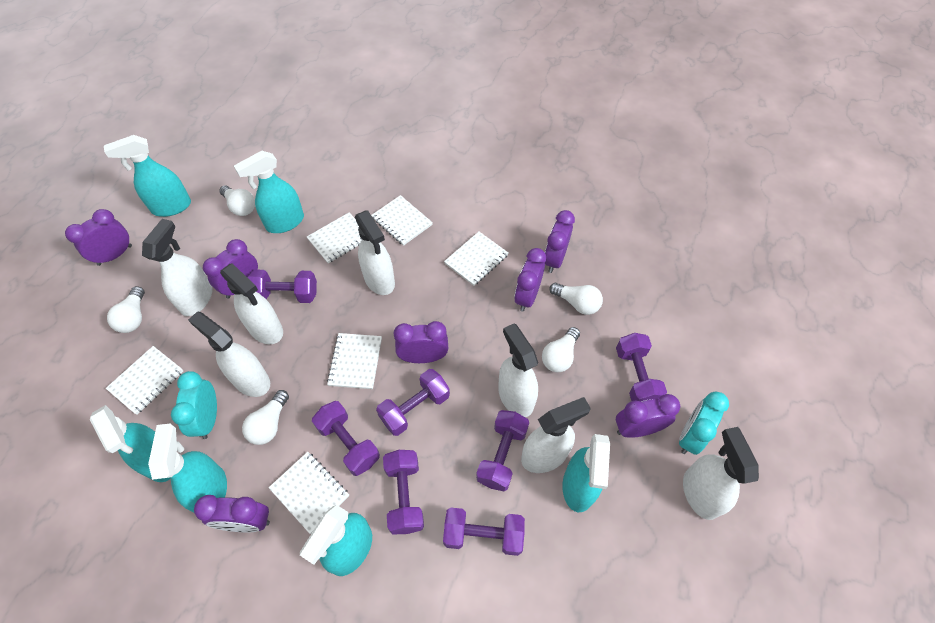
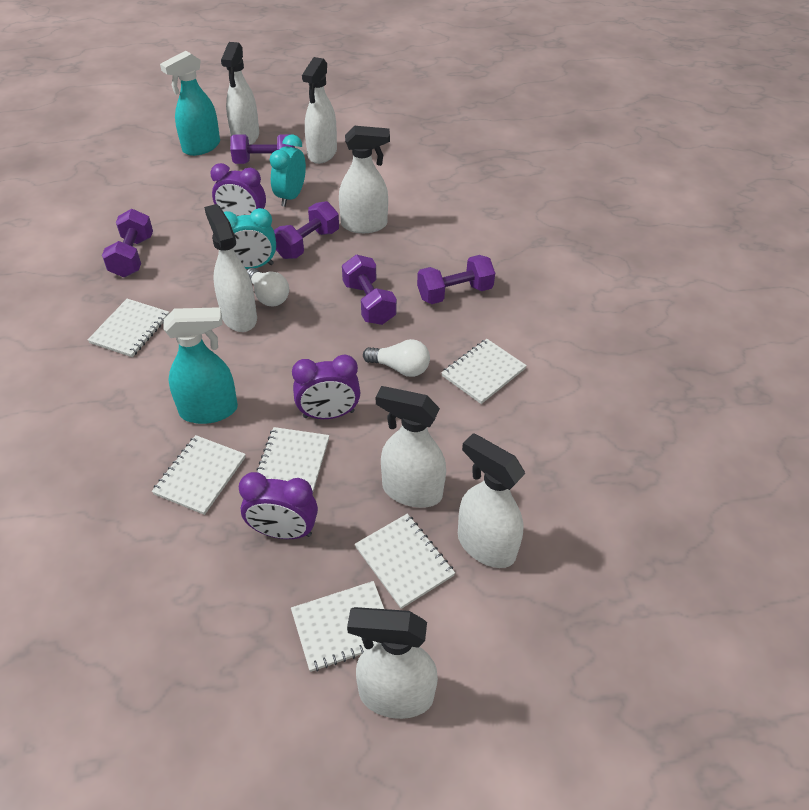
purple clock: 7 -> 3
purple dumbbell: 7 -> 5
turquoise spray bottle: 6 -> 2
white light bulb: 5 -> 2

